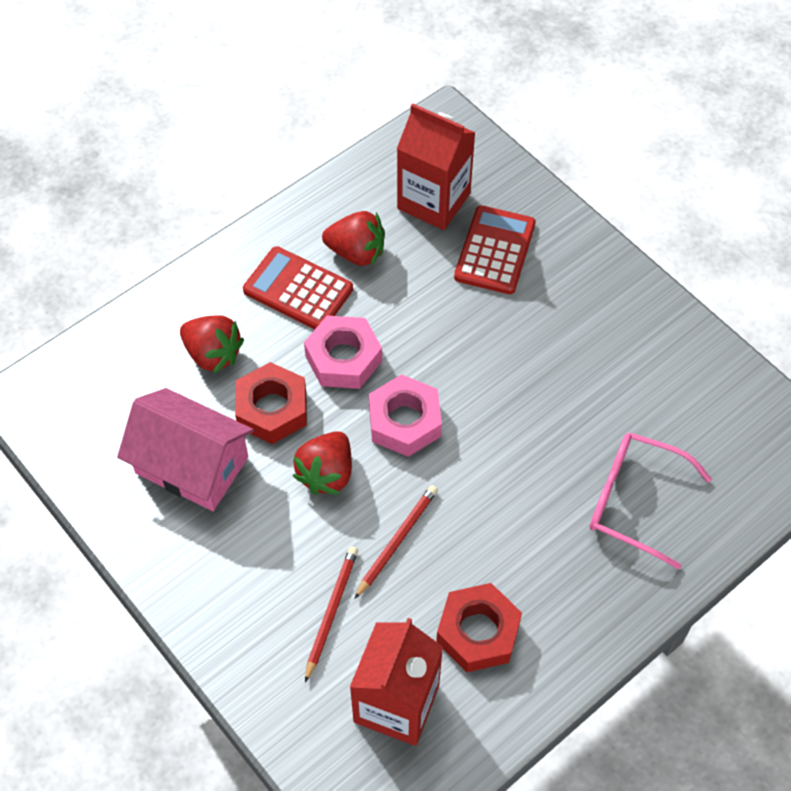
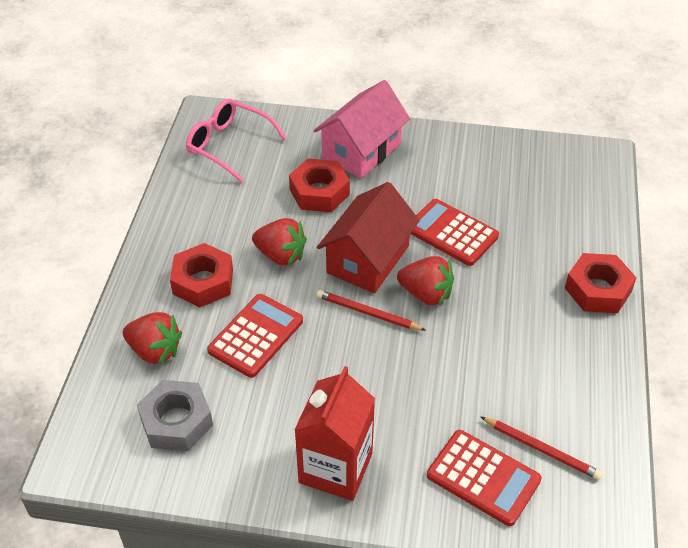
grey nut: 0 -> 1
pink nut: 2 -> 0
red calculator: 2 -> 3
red carton: 2 -> 1
red house: 0 -> 1
red nut: 2 -> 3

